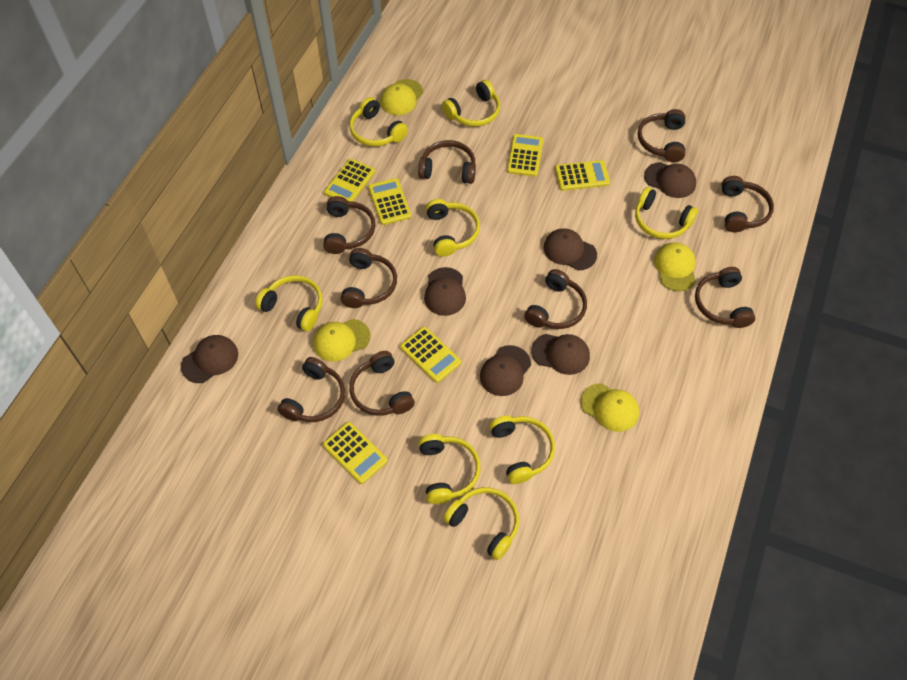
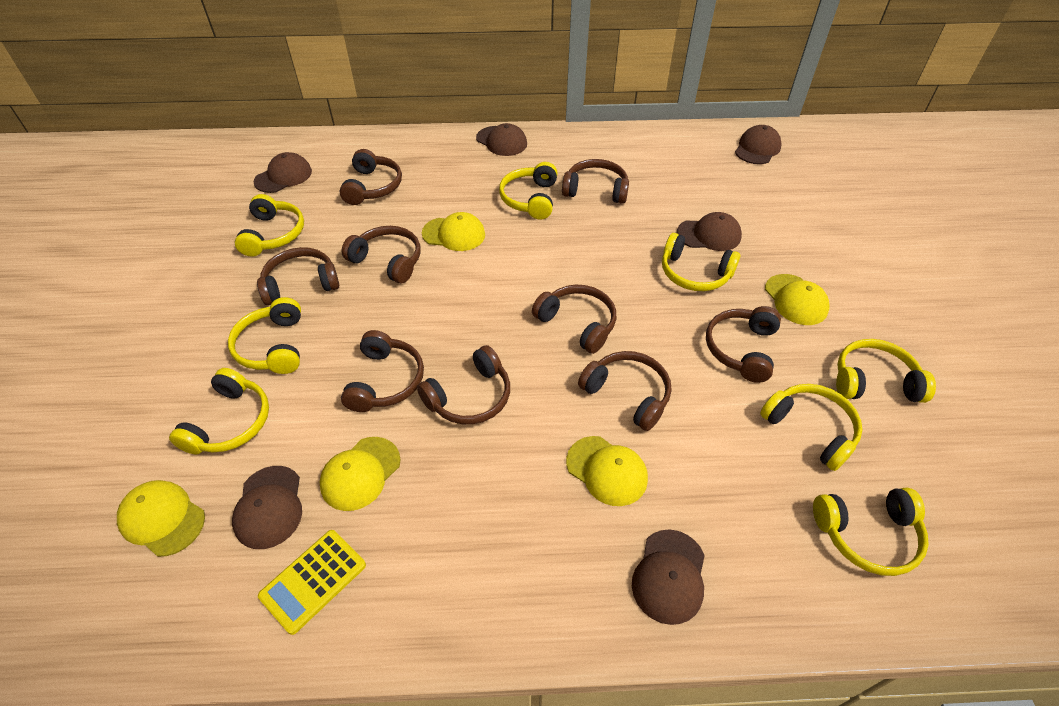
yellow calculator: 6 -> 1
yellow cap: 4 -> 5

